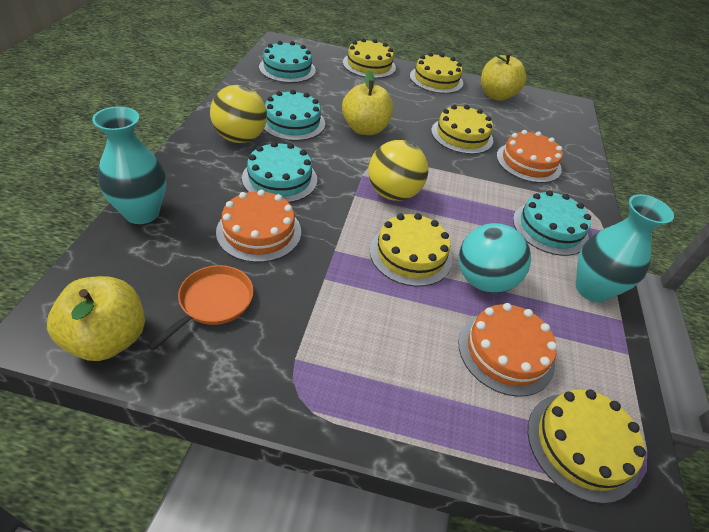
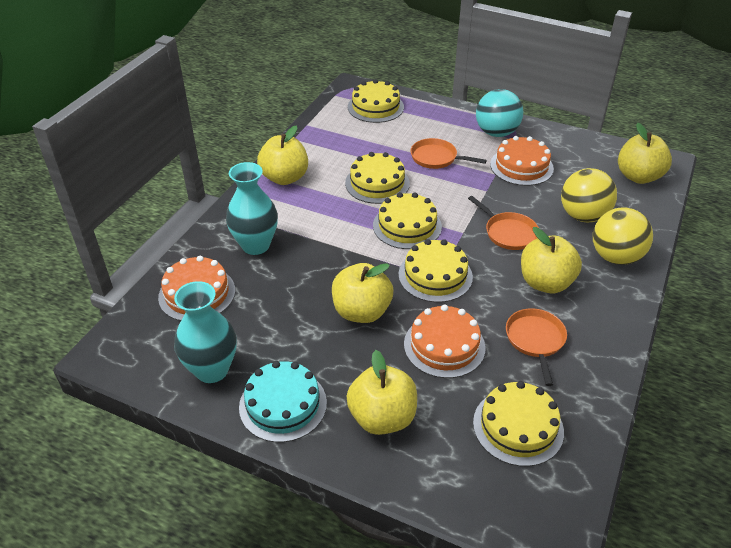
orange pan: 1 -> 3
turquoise cake: 4 -> 1
yellow apple: 3 -> 5

